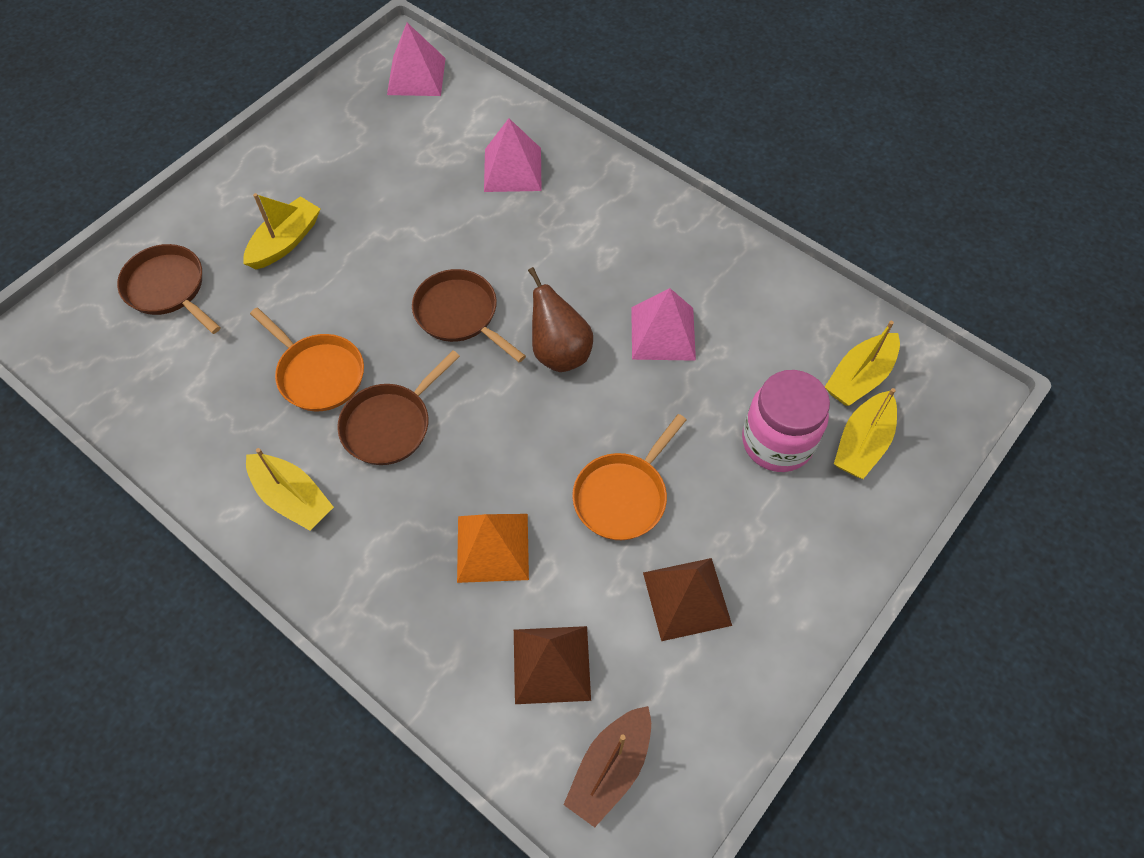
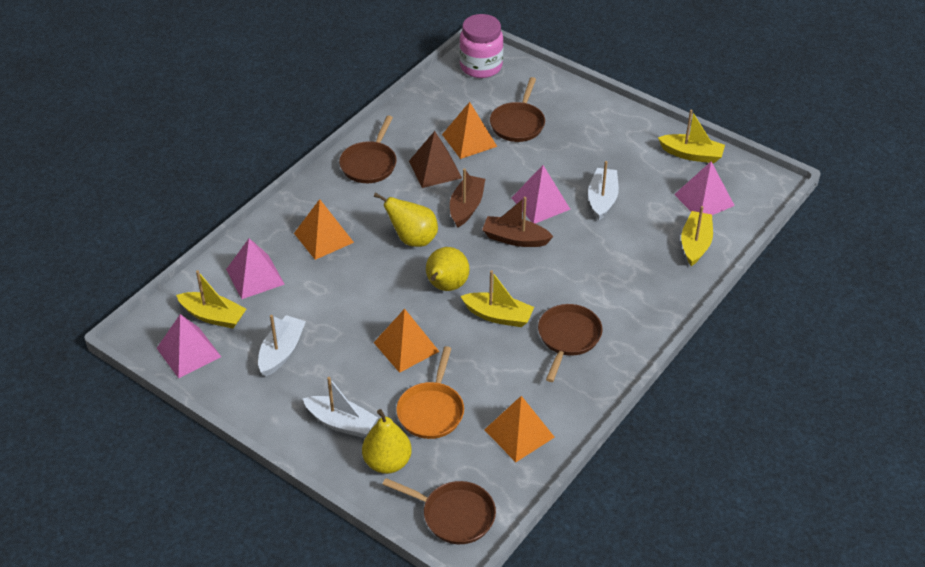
brown boat: 1 -> 2
brown pan: 3 -> 4
brown pear: 1 -> 0
brown pyramid: 2 -> 1
orange pan: 2 -> 1
orange pyramid: 1 -> 4
pink pyramid: 3 -> 4
white boat: 0 -> 3
yellow pear: 0 -> 3

